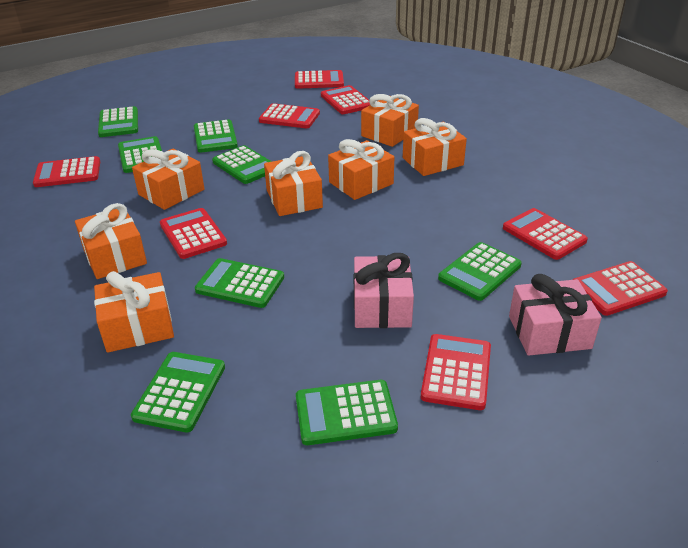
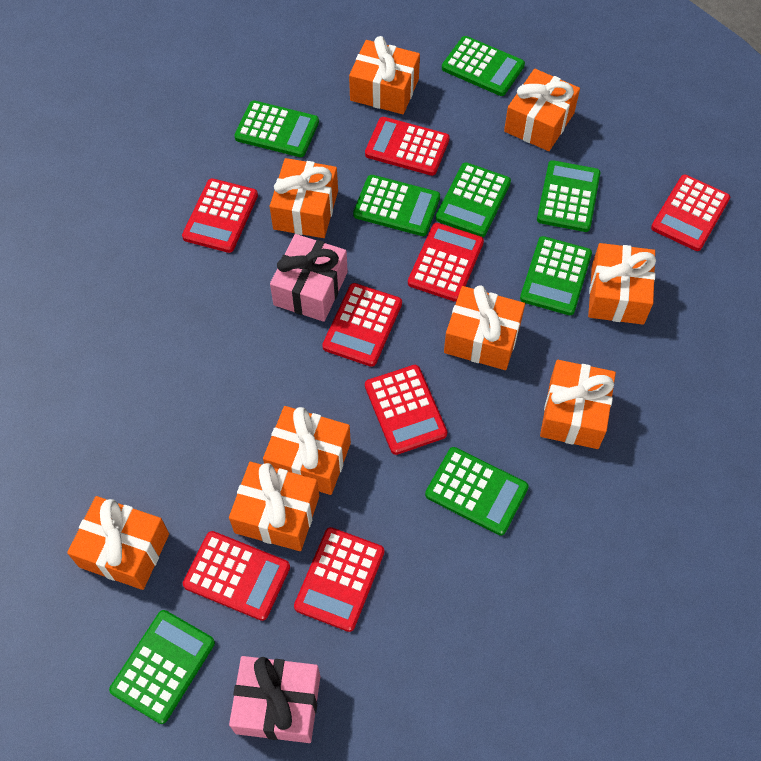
orange gift: 7 -> 9

